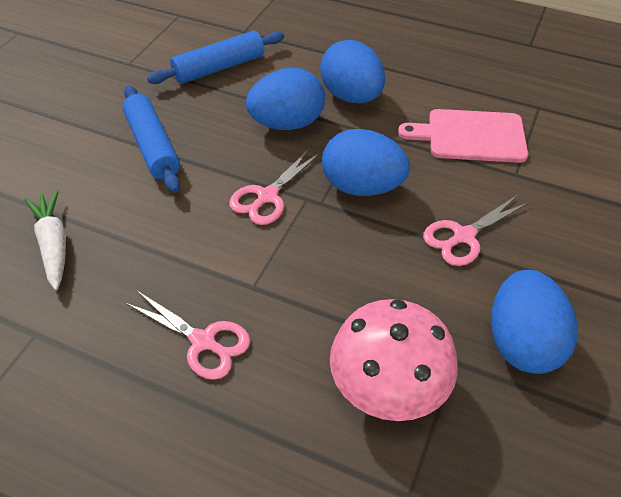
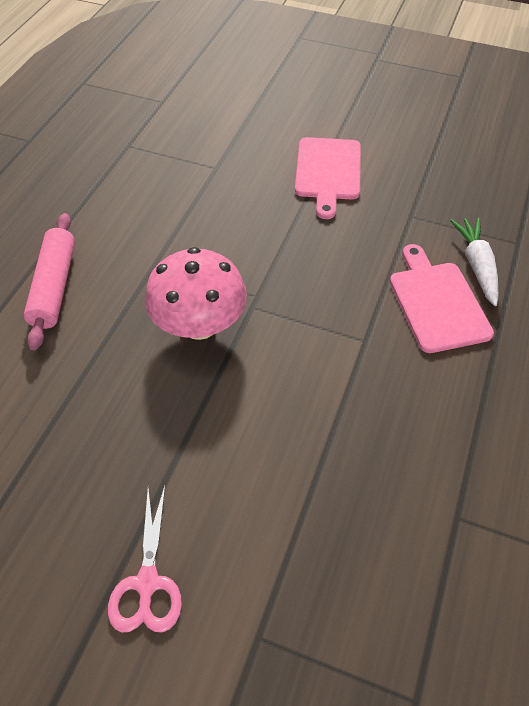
blue egg: 4 -> 0
blue rolling pin: 2 -> 0
pink cutting board: 1 -> 2
pink rolling pin: 0 -> 1
pink scissors: 3 -> 1

